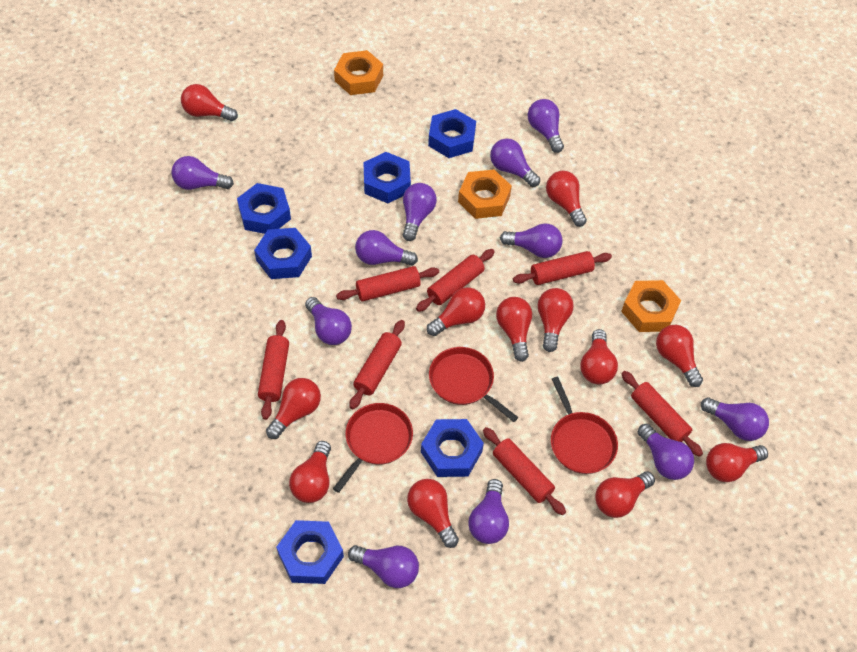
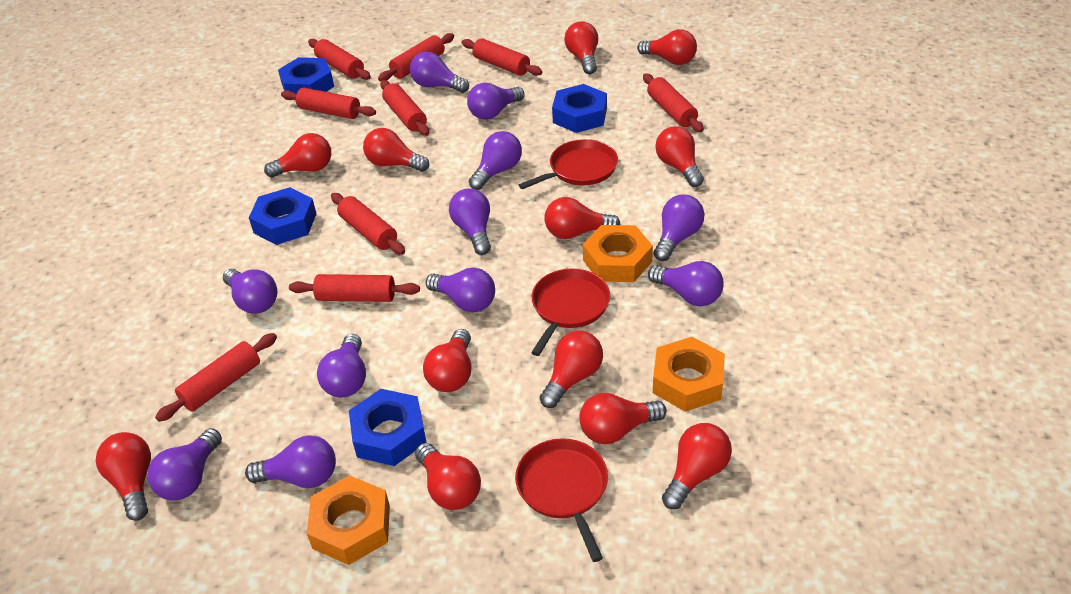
blue nut: 6 -> 4
red rolling pin: 7 -> 9

